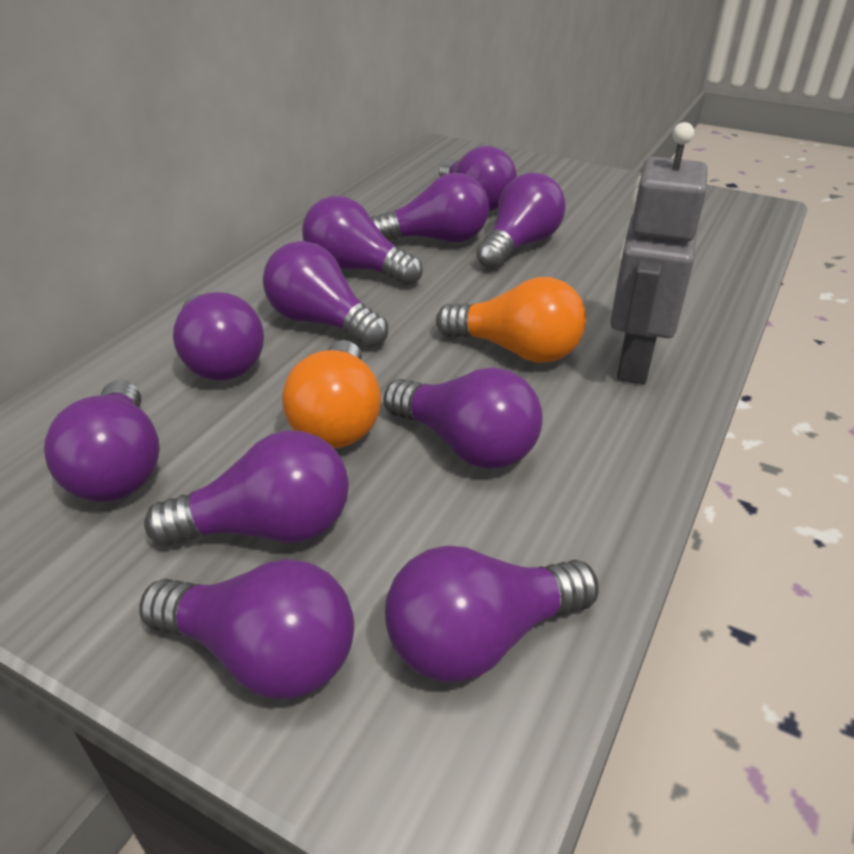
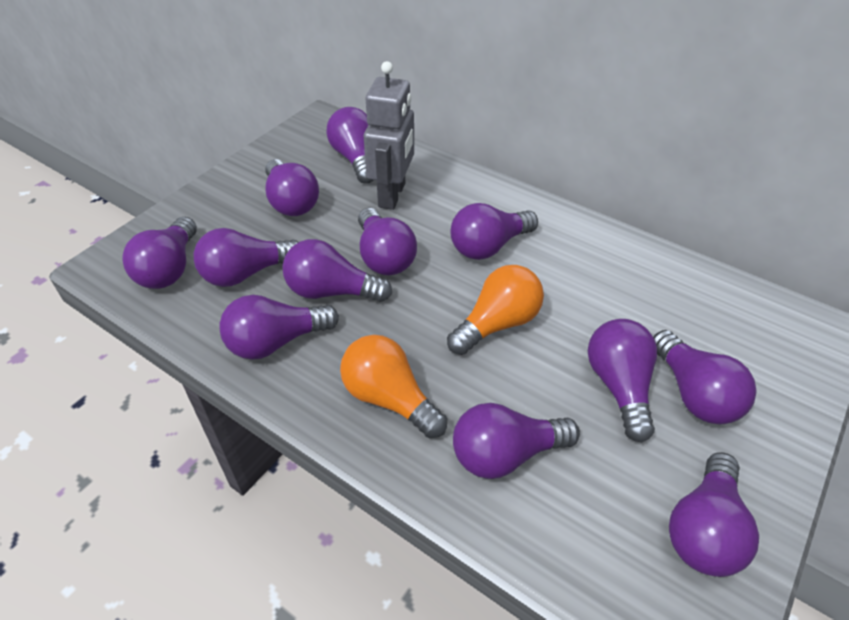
purple light bulb: 11 -> 12

